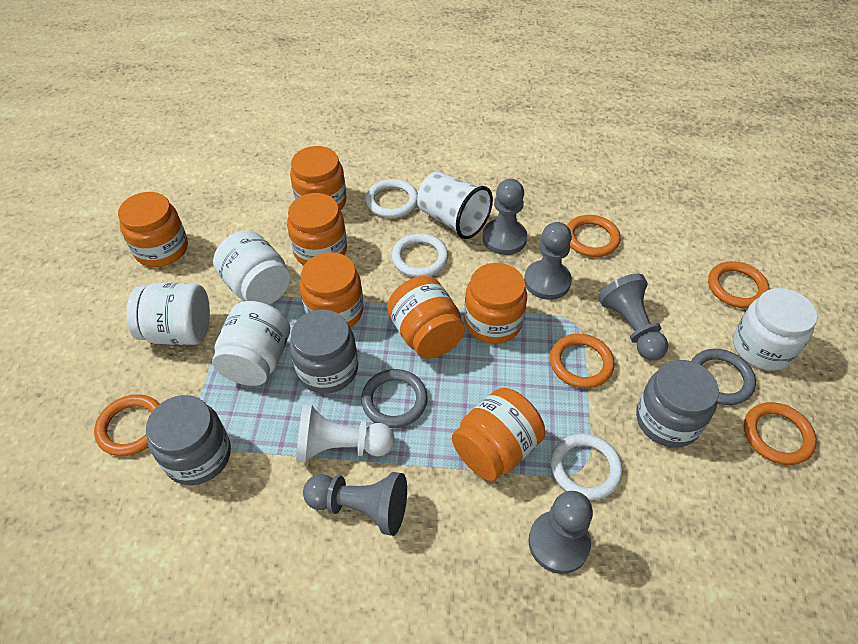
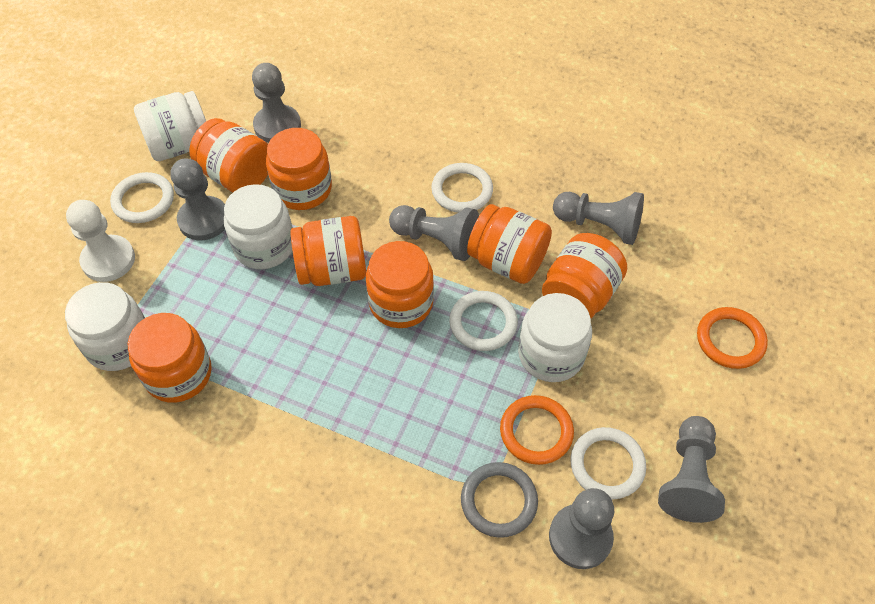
grey jar: 3 -> 0
grey pawn: 5 -> 6
grey ring: 2 -> 1
orange ring: 5 -> 2
white cup: 1 -> 0
white ring: 3 -> 4

